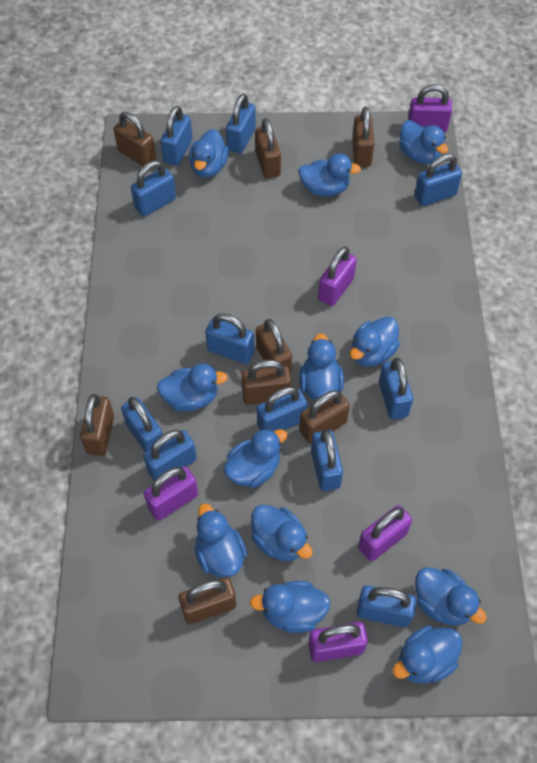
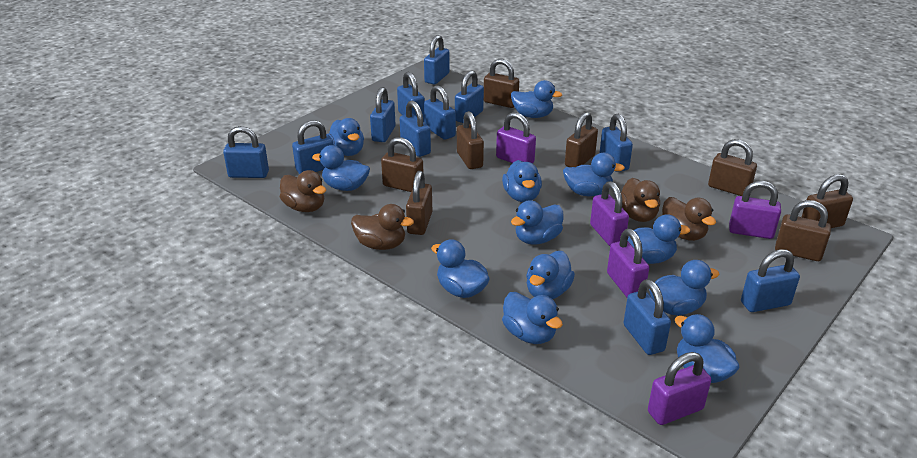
brown duck: 0 -> 4

